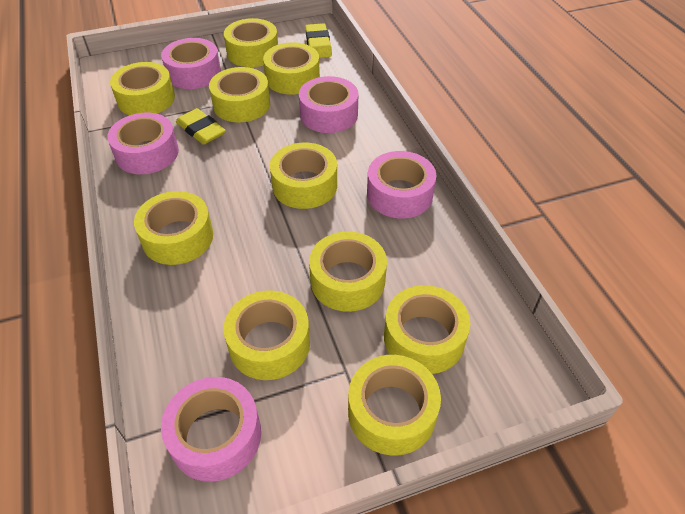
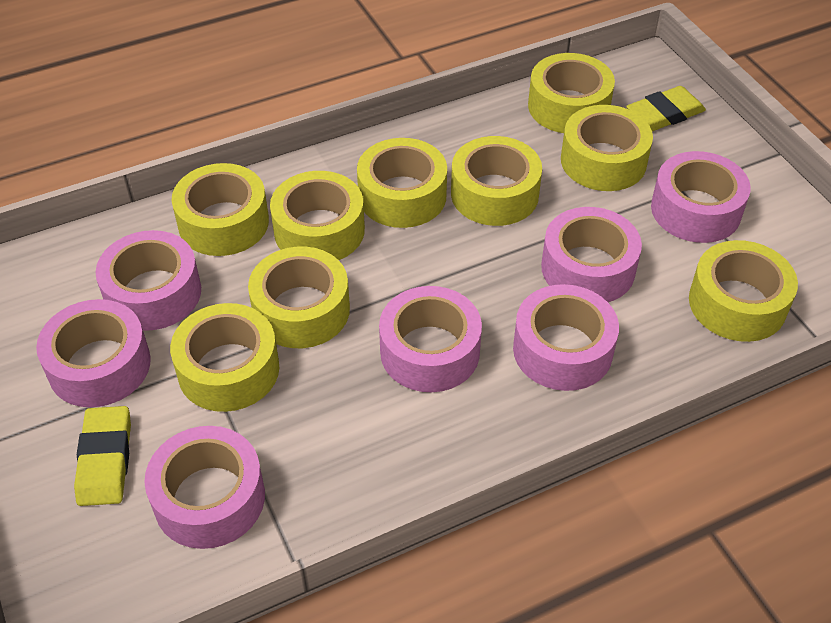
pink tape: 5 -> 7
yellow tape: 10 -> 9

